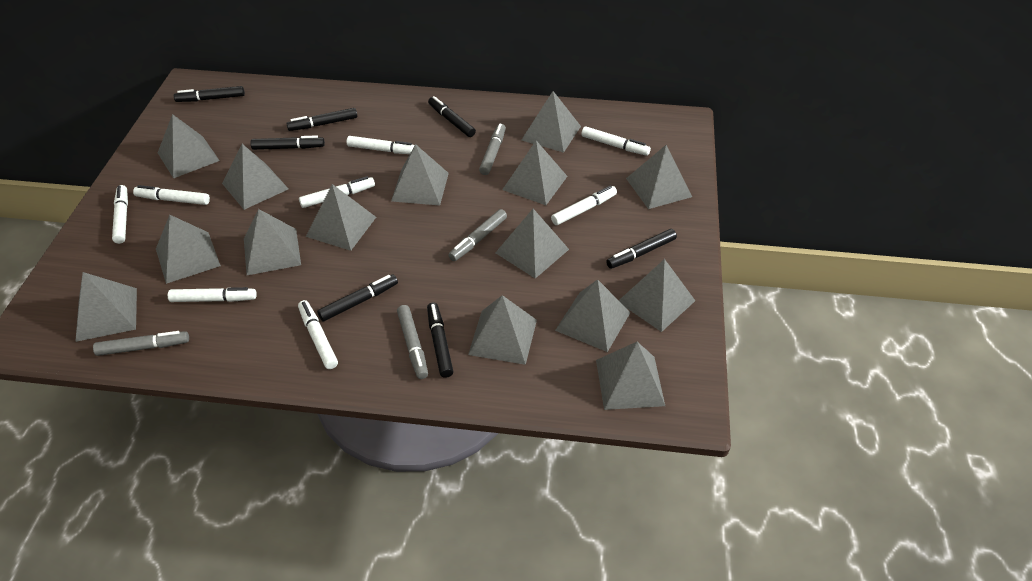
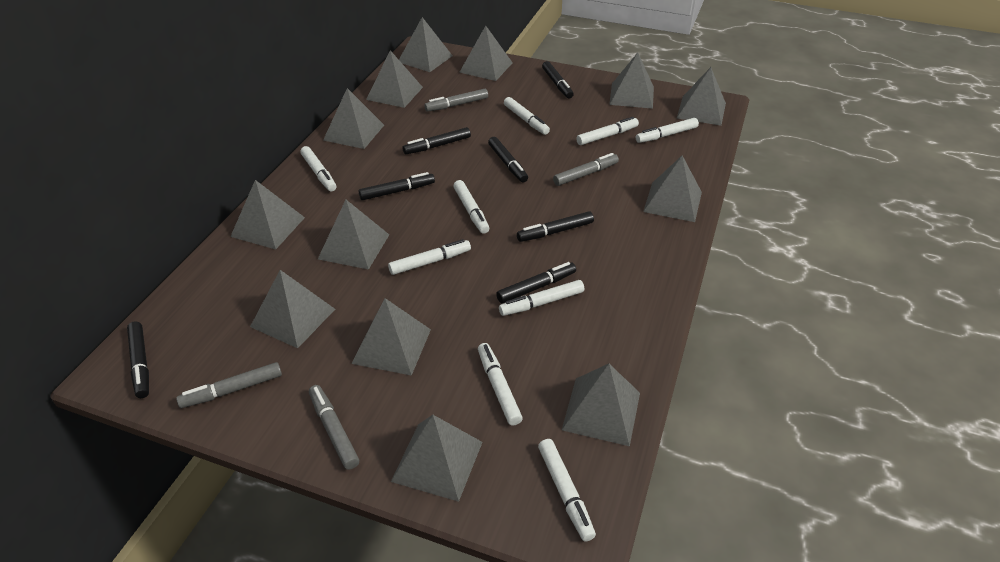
grey pyramid: 15 -> 13
white marker: 8 -> 9

